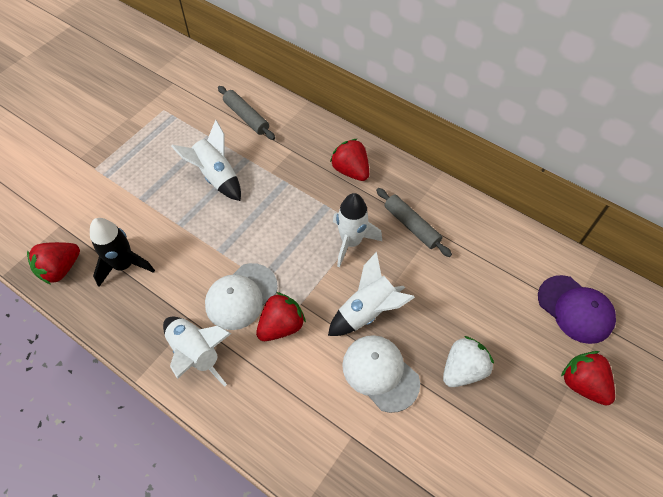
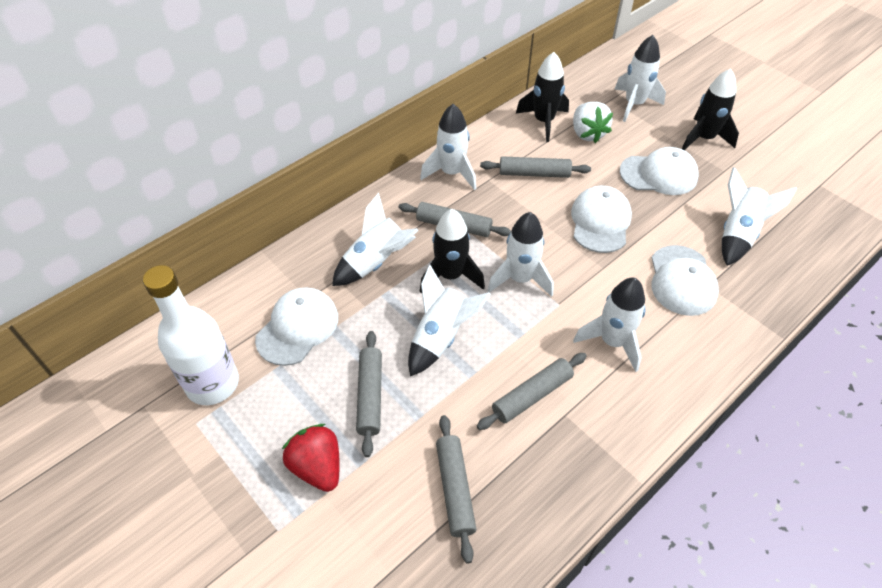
black rocket: 1 -> 3
grey rolling pin: 2 -> 5
purple cap: 1 -> 0
red strawberry: 4 -> 1
white bottle: 0 -> 1
white cap: 2 -> 4
white rocket: 4 -> 7

